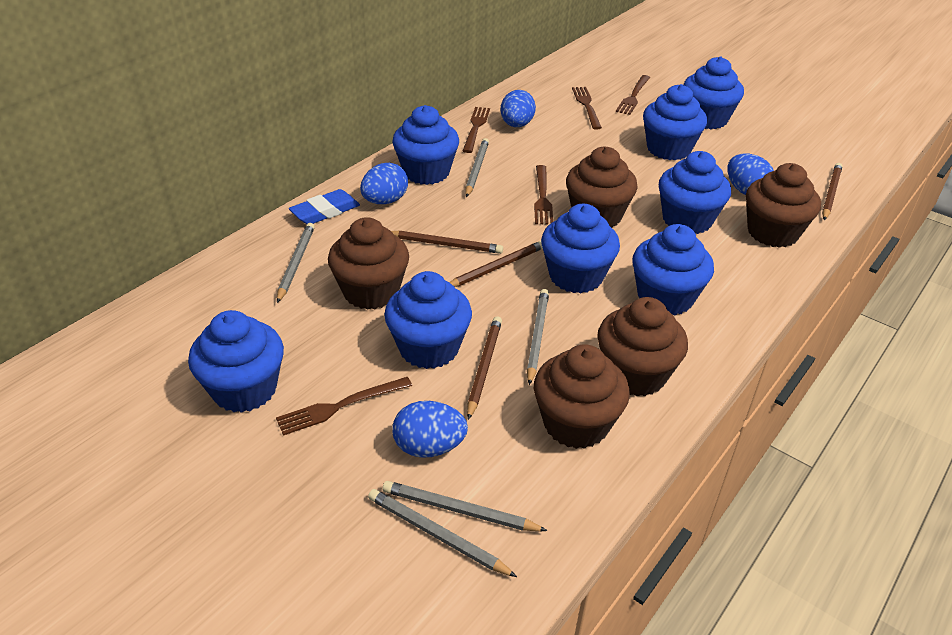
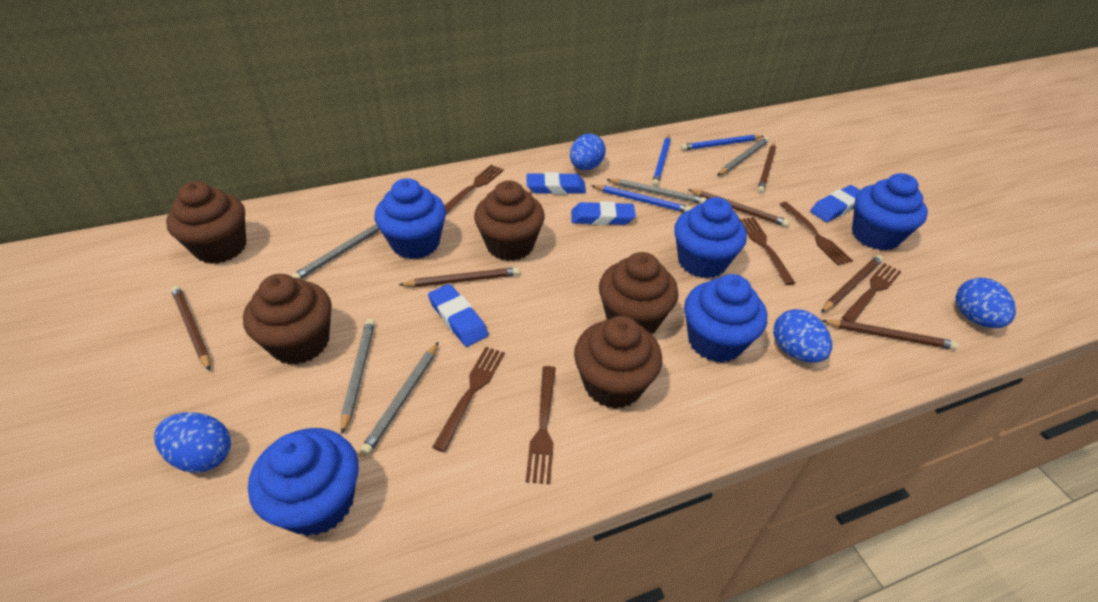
blue cupcake: 8 -> 5
blue eraser: 1 -> 4
blue pencil: 0 -> 3
brown fork: 5 -> 6
brown pencil: 4 -> 6

